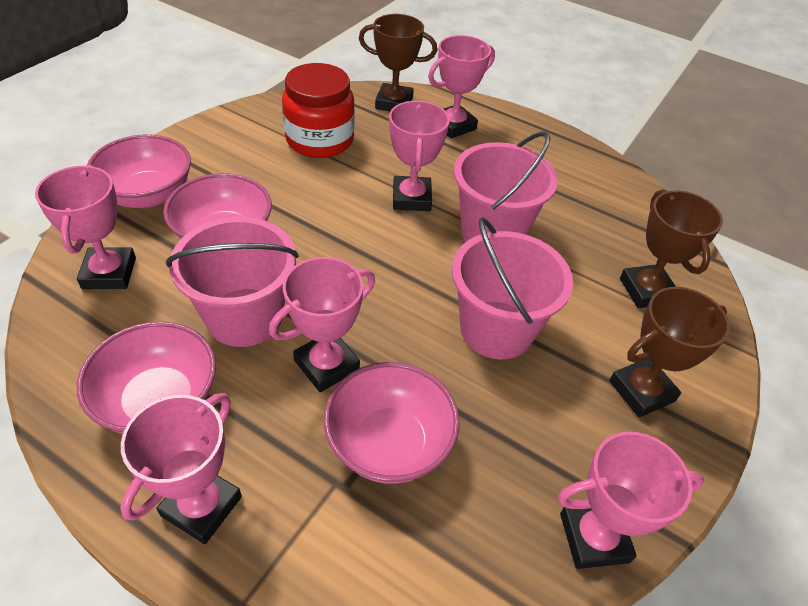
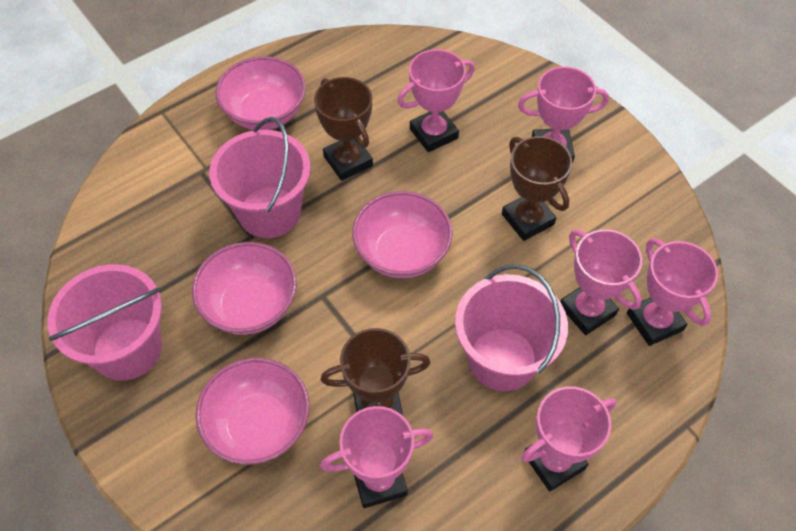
red jar: 1 -> 0

